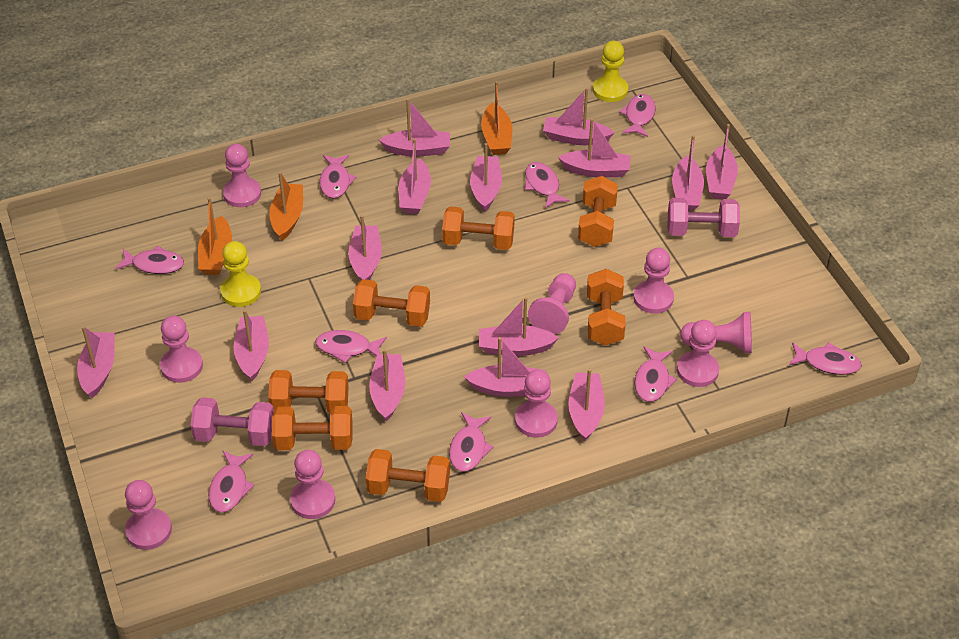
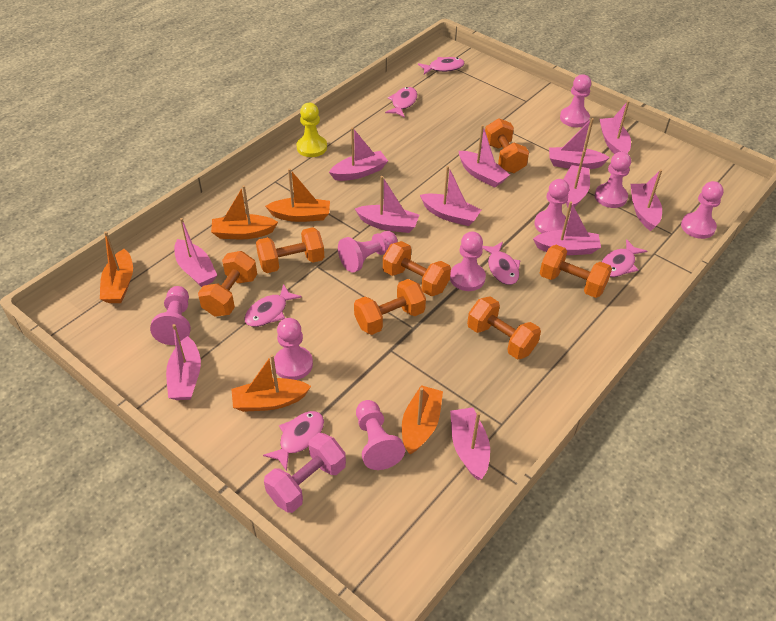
orange boat: 3 -> 5
pink boat: 14 -> 12
pink dumbbell: 2 -> 1
pink fish: 9 -> 6
yellow pawn: 2 -> 1

